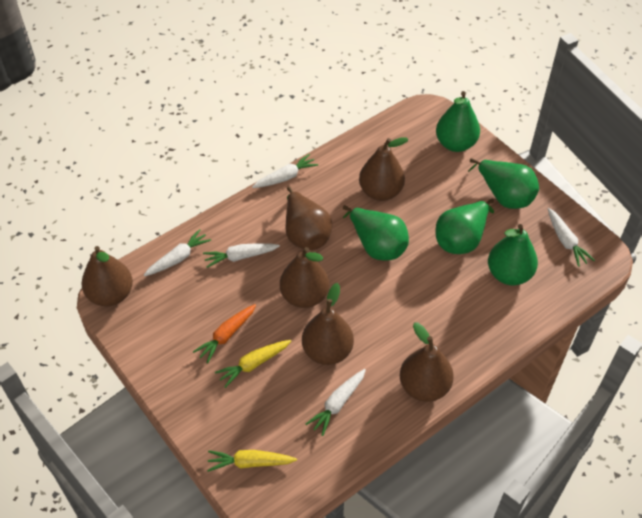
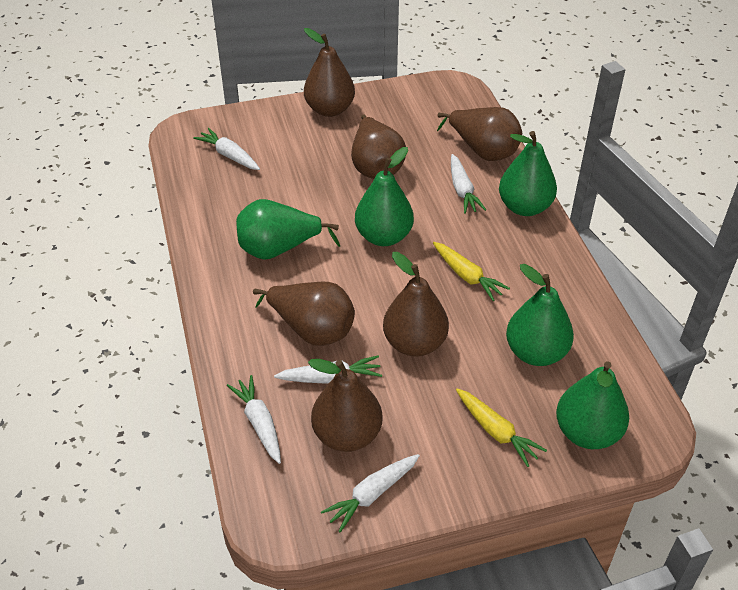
orange carrot: 1 -> 0

